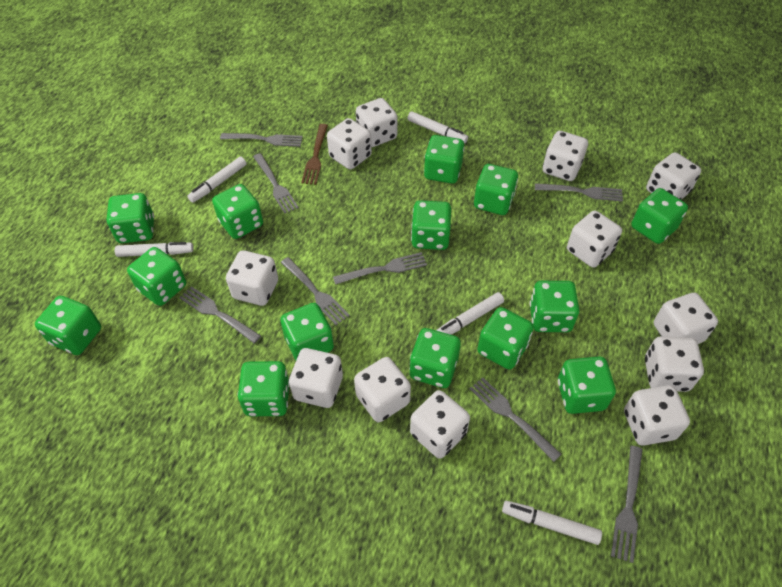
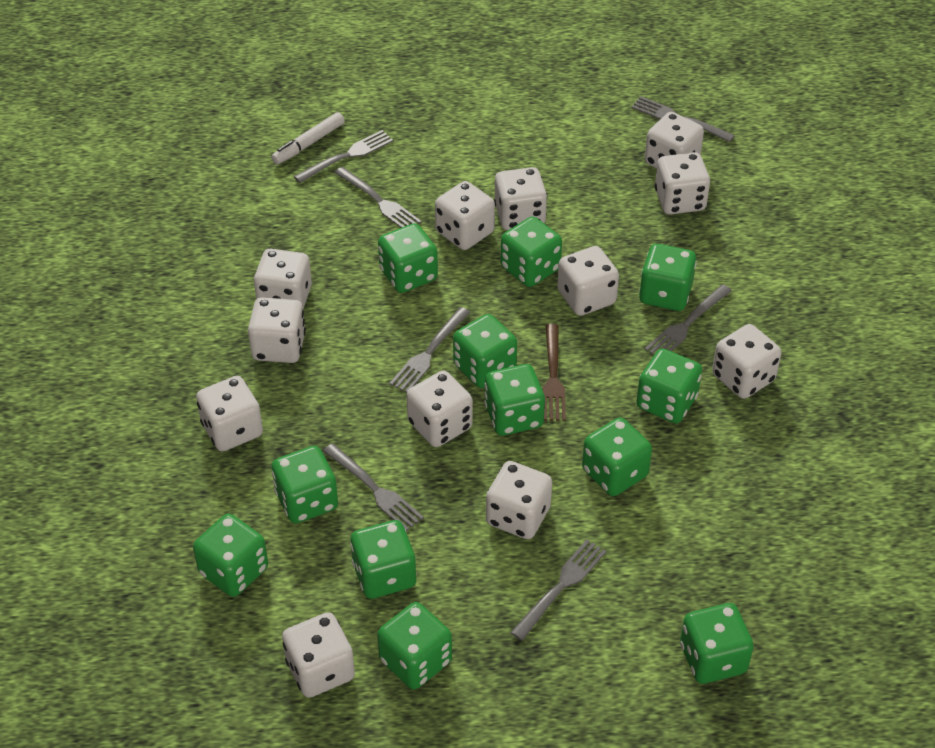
green dice: 14 -> 12
grey fork: 8 -> 7
white marker: 5 -> 1

